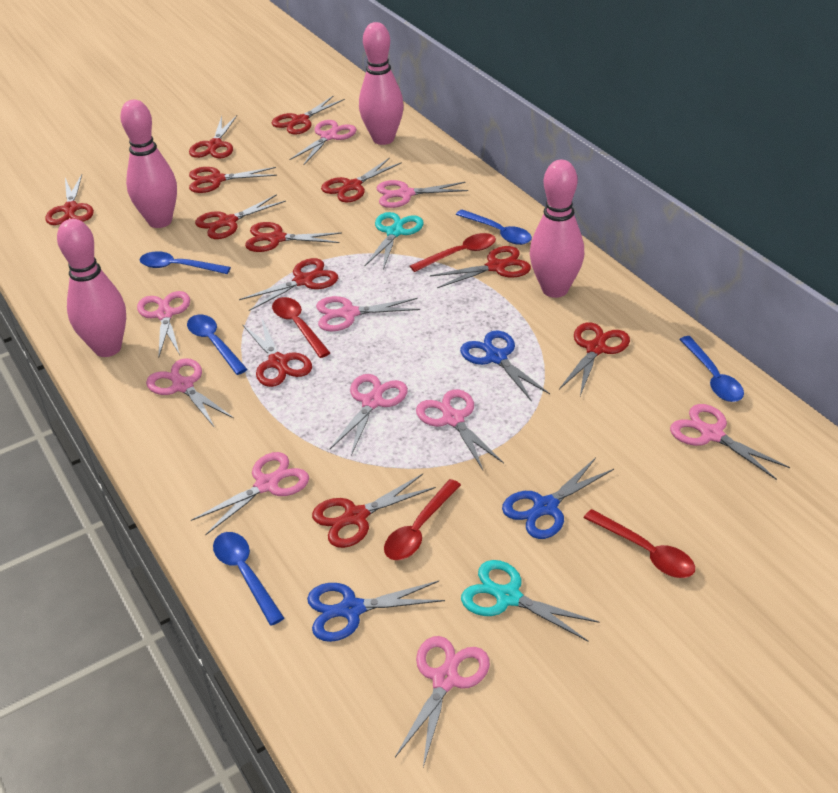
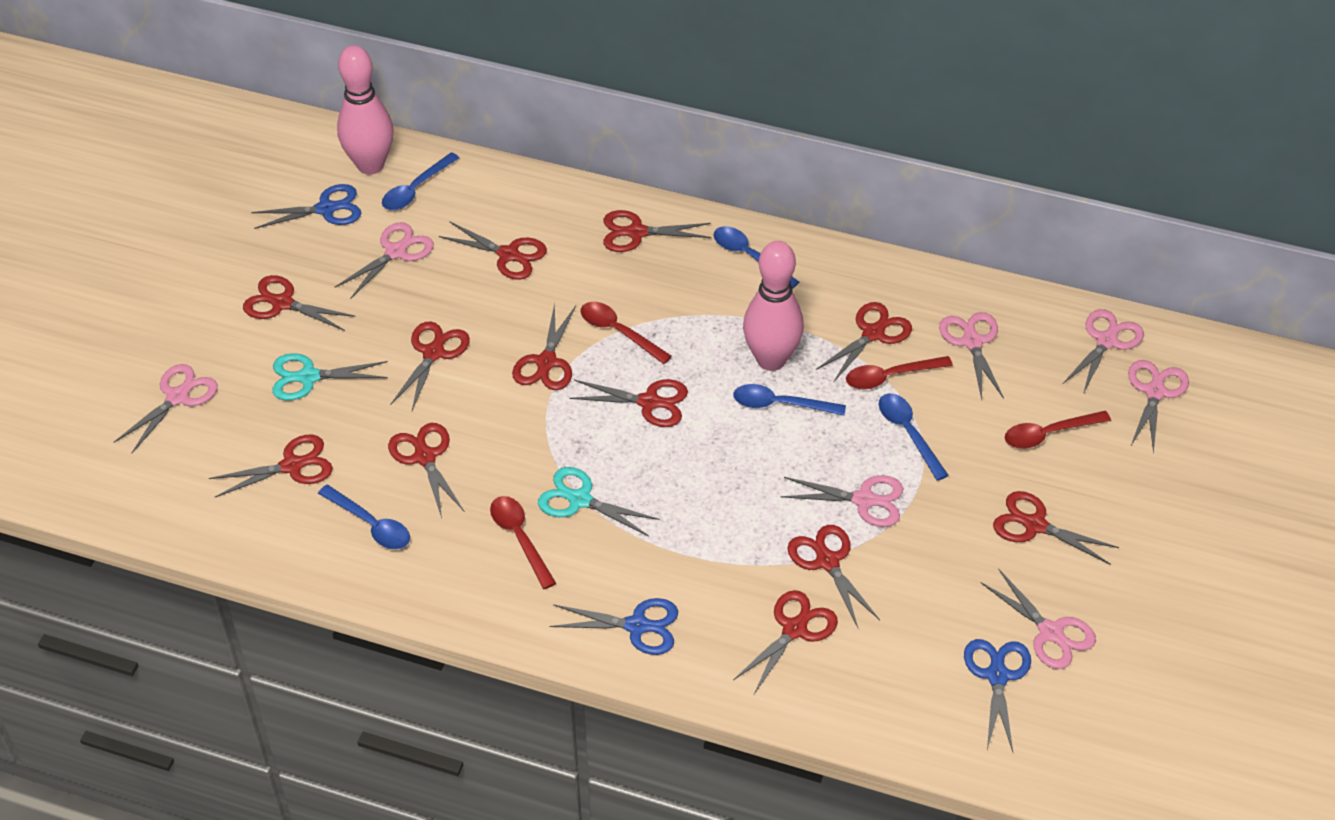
pink bowling pin: 4 -> 2
pink scissors: 10 -> 7

